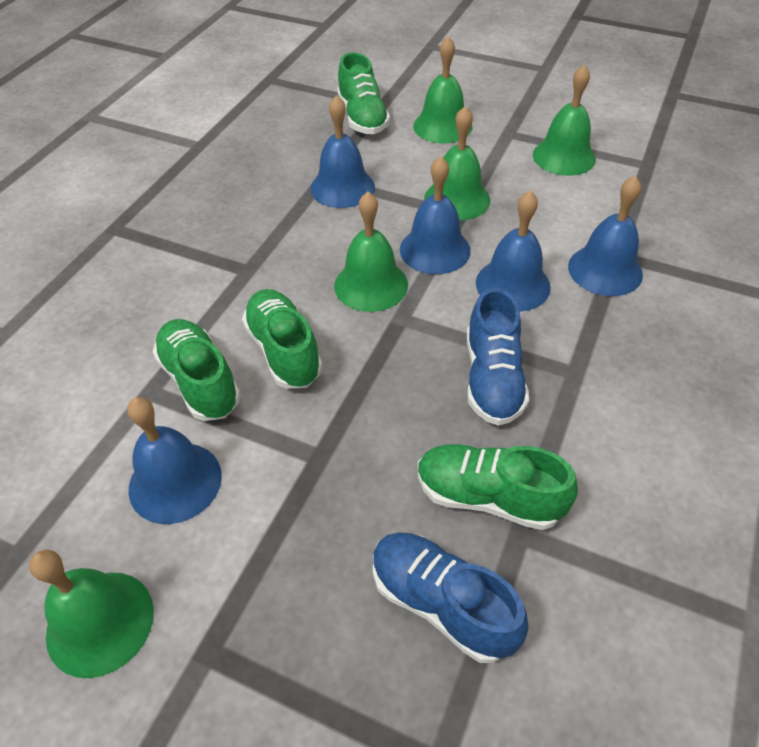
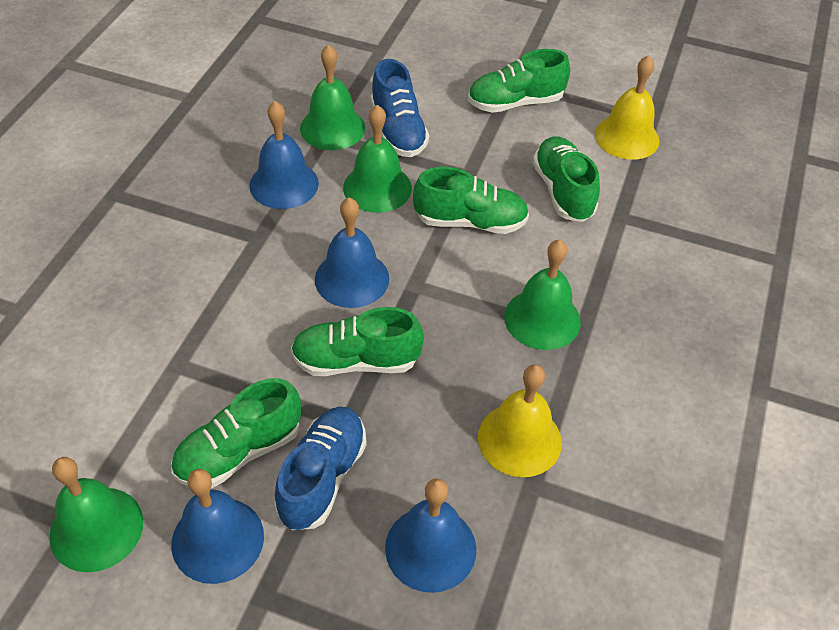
blue bell: 5 -> 4
green bell: 5 -> 4
green shoe: 4 -> 5
yellow bell: 0 -> 2

